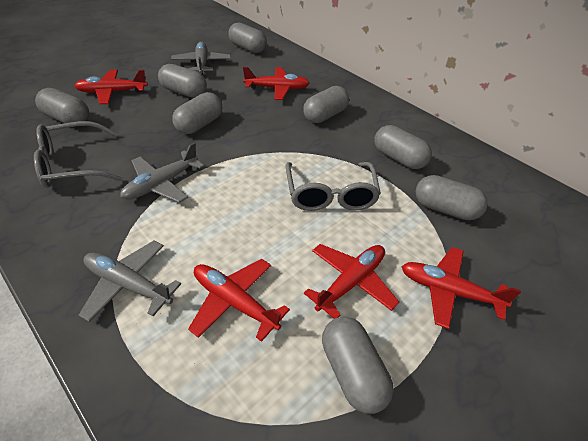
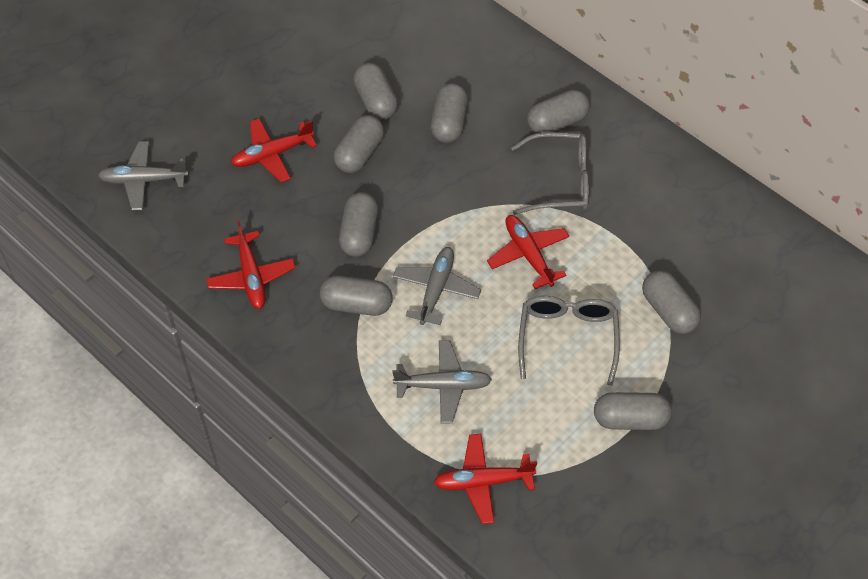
red plane: 5 -> 4

